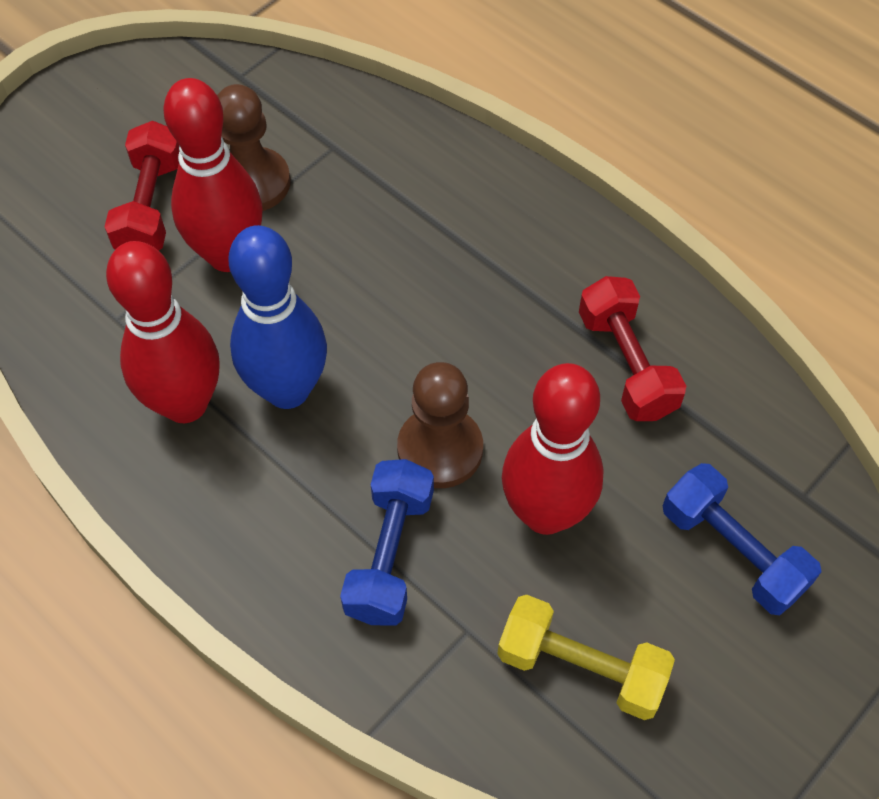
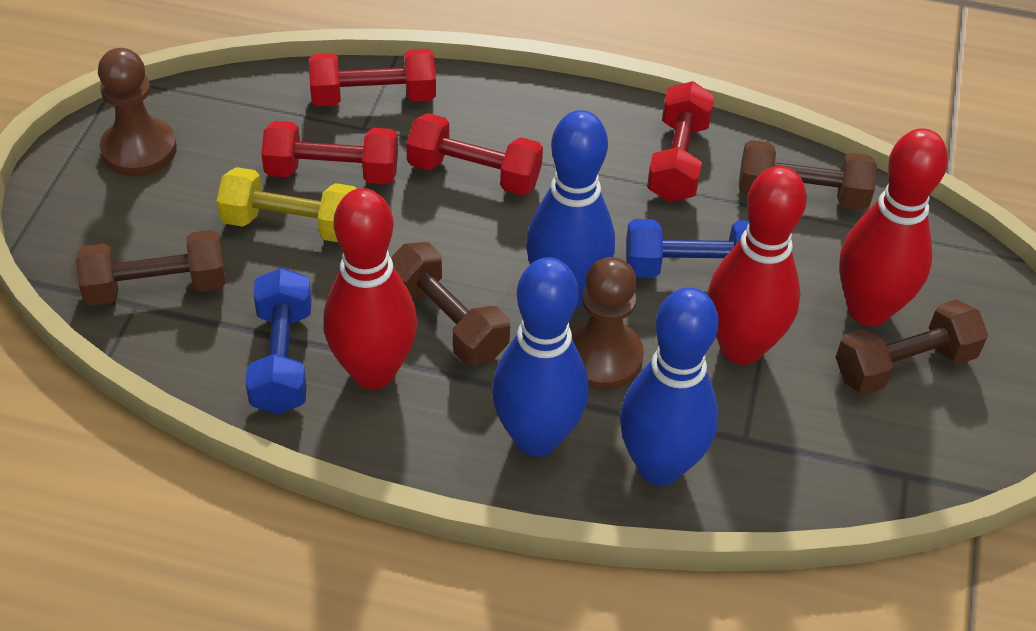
blue bowling pin: 1 -> 3
brown dumbbell: 0 -> 4
red dumbbell: 2 -> 4

